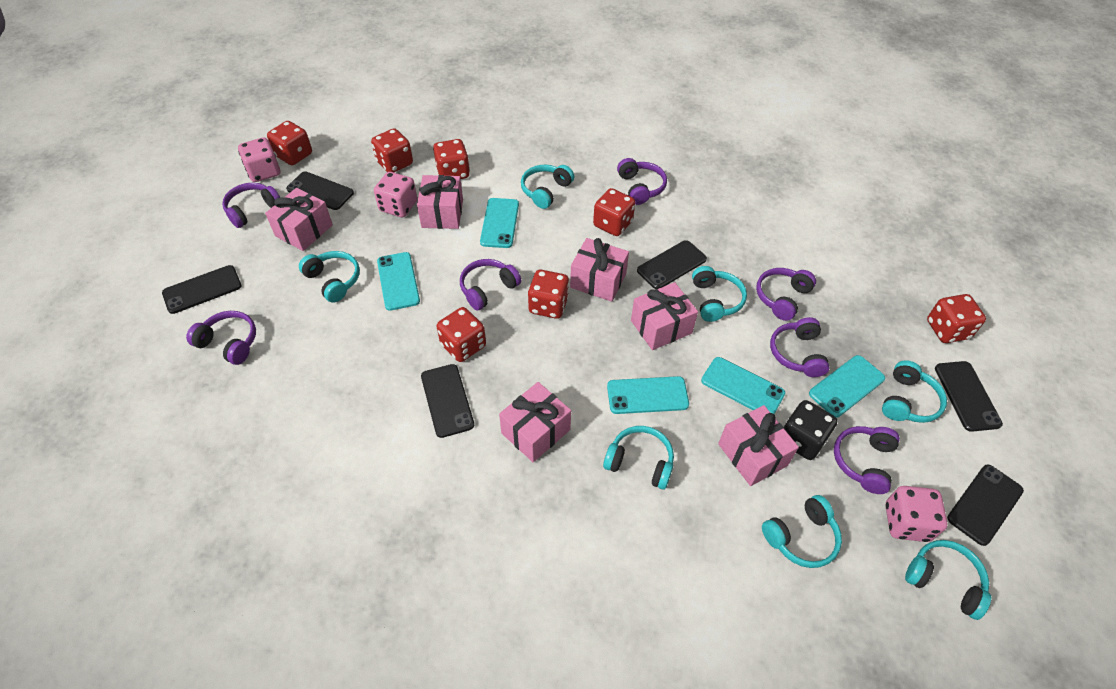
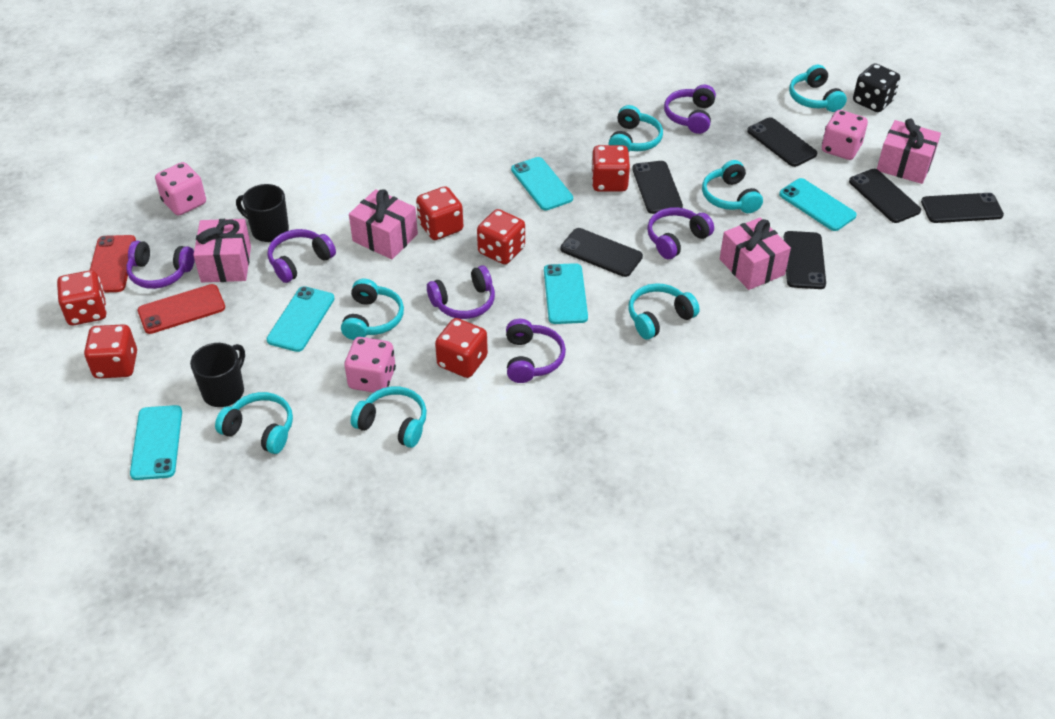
black mug: 0 -> 2
pink gift: 6 -> 4
purple headphones: 7 -> 6
red dice: 7 -> 6
red phone: 0 -> 2

